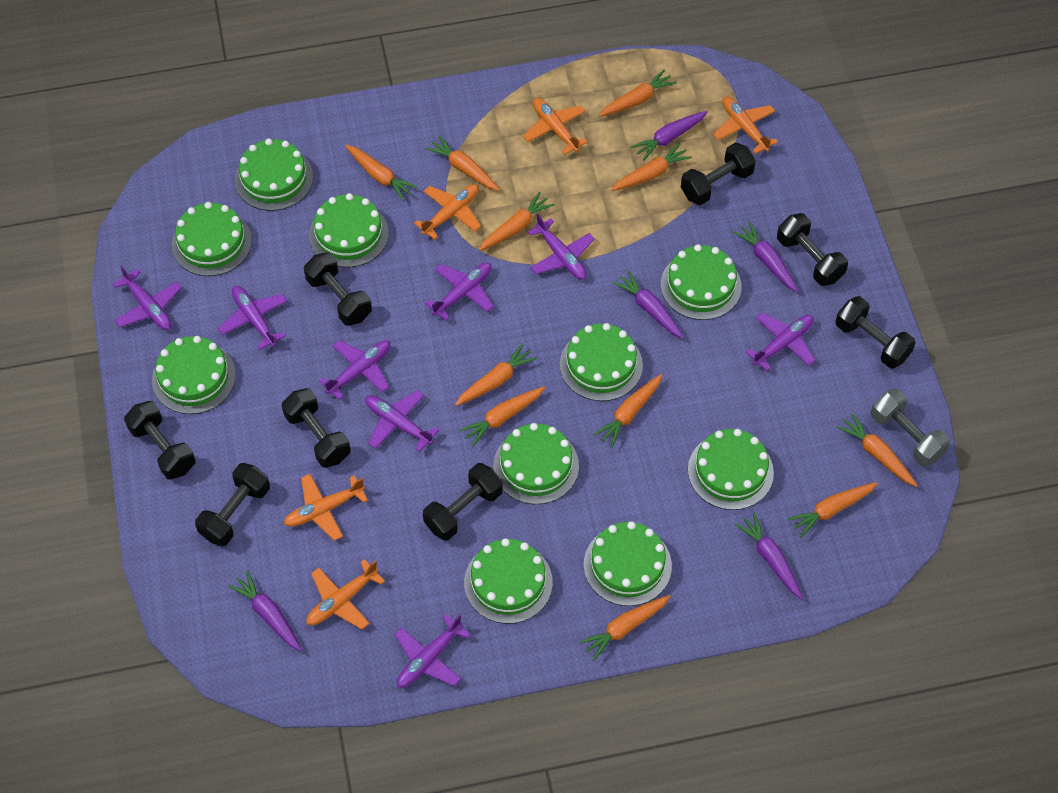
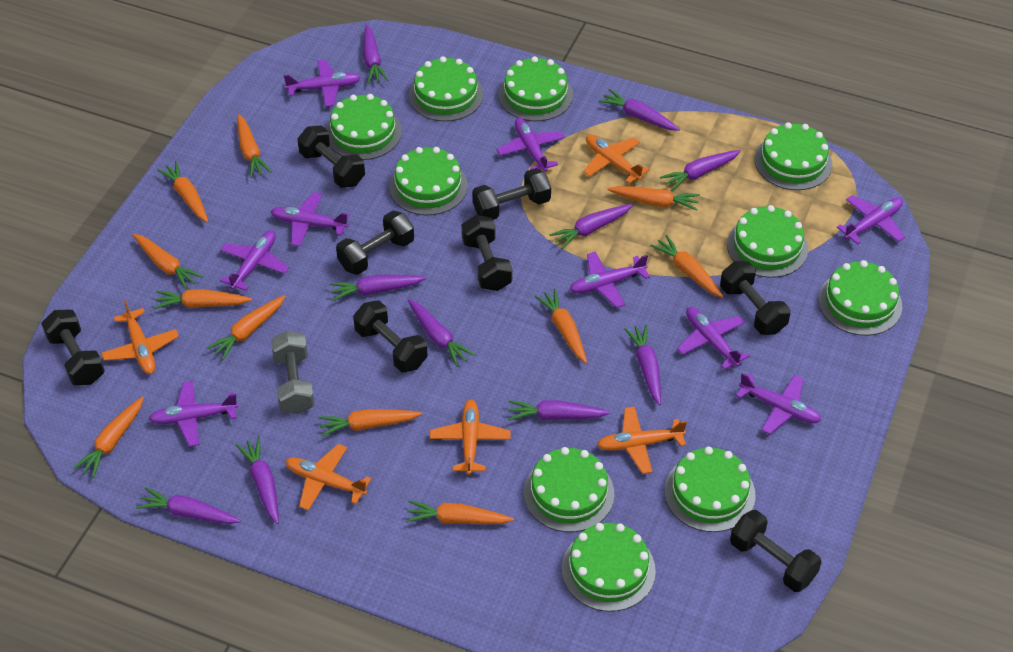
purple carrot: 5 -> 10
purple plane: 8 -> 9

